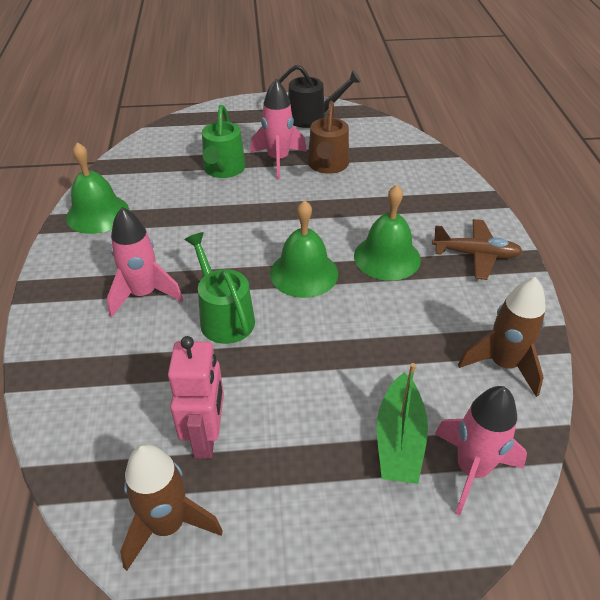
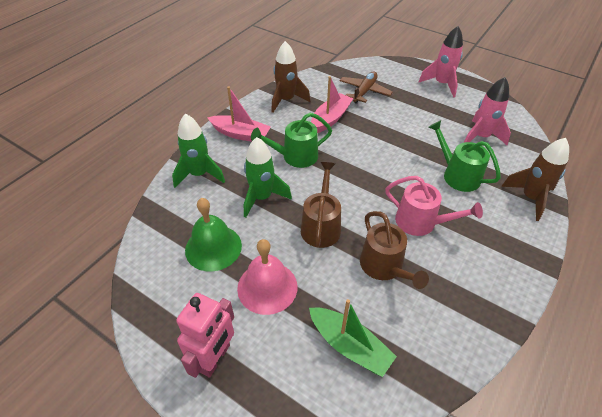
black watering can: 1 -> 0
brown watering can: 1 -> 2
green bell: 3 -> 1
green rocket: 0 -> 2
pink bell: 0 -> 1
pink boat: 0 -> 2
pink rocket: 3 -> 2
pink watering can: 0 -> 1

